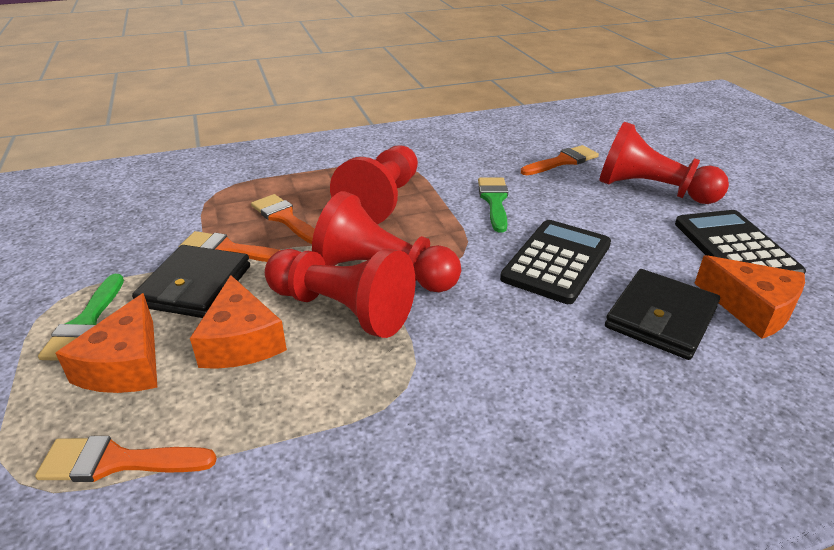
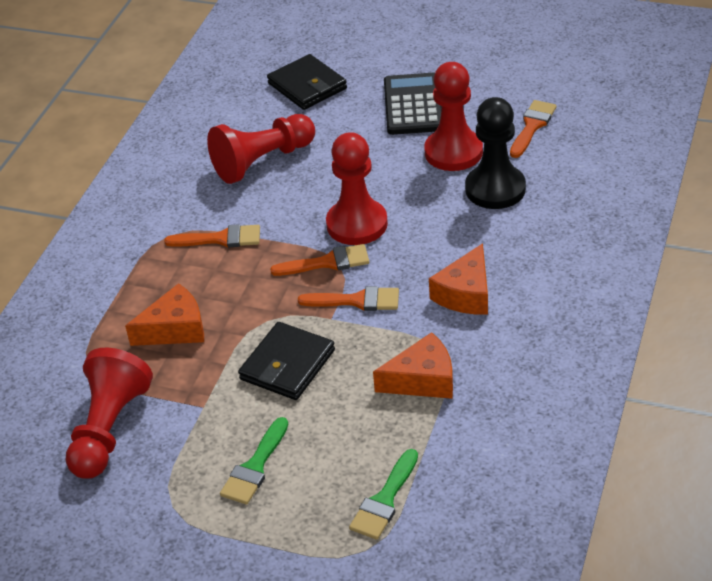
black calculator: 2 -> 1
black pawn: 0 -> 1

